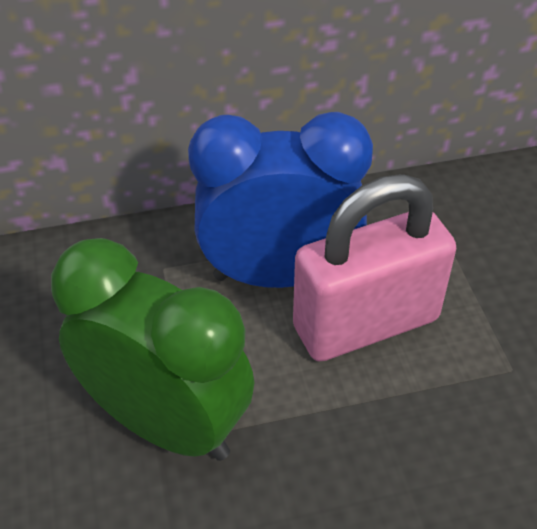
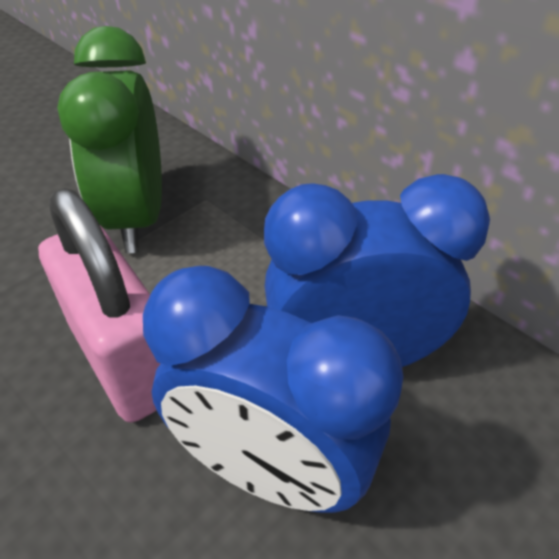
blue clock: 1 -> 2

